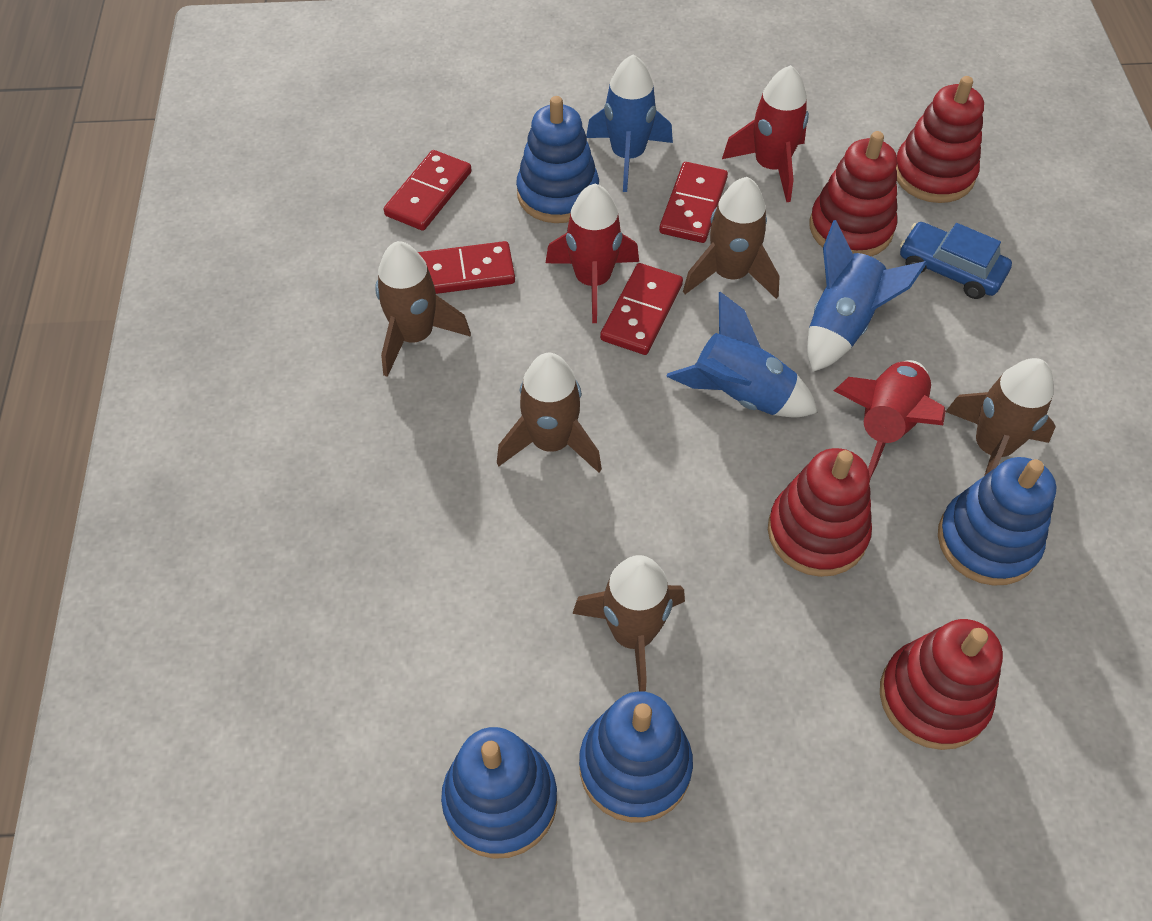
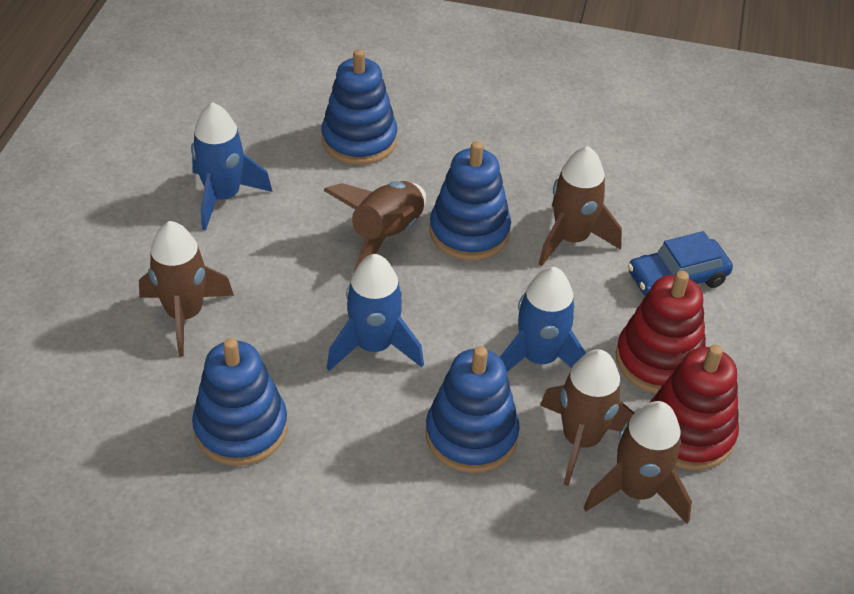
red domino: 4 -> 0
red rocket: 3 -> 0
red stacking toy: 4 -> 2

